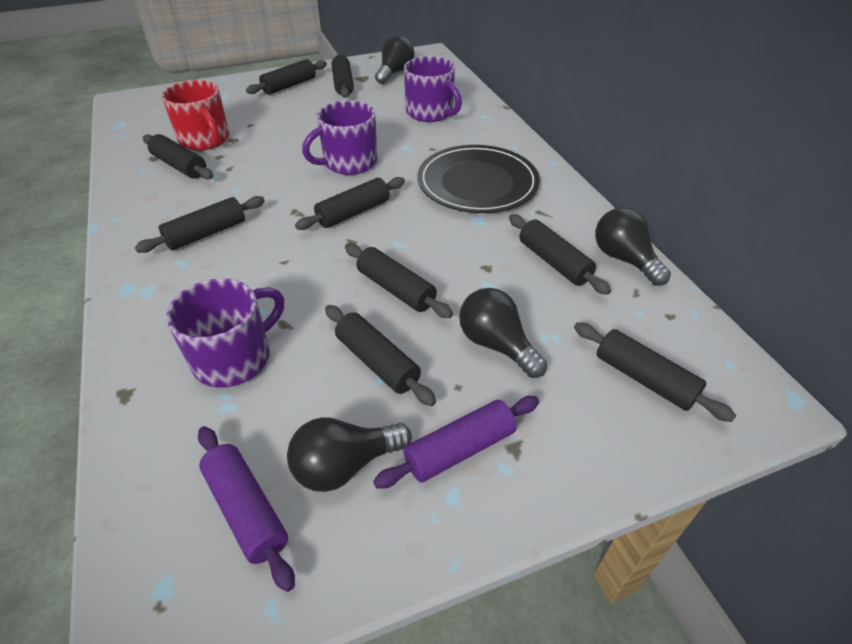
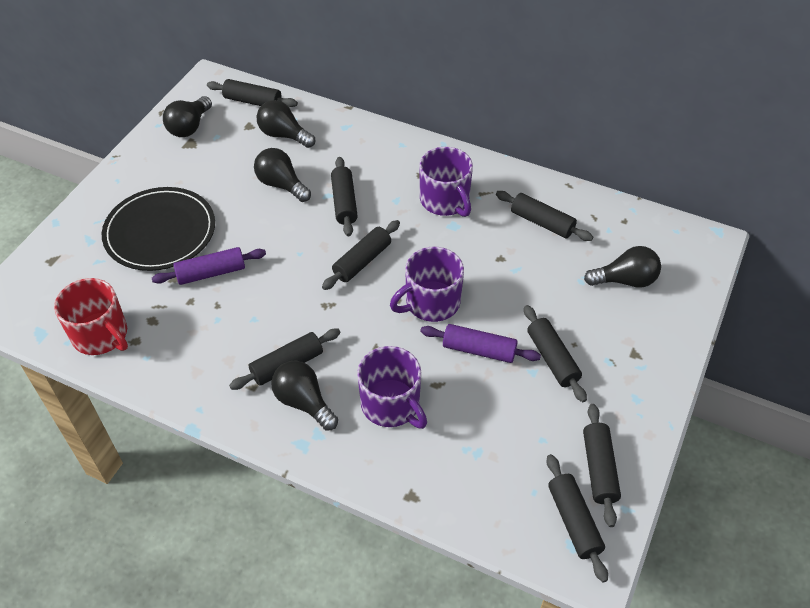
black light bulb: 4 -> 5
black rolling pin: 9 -> 8

